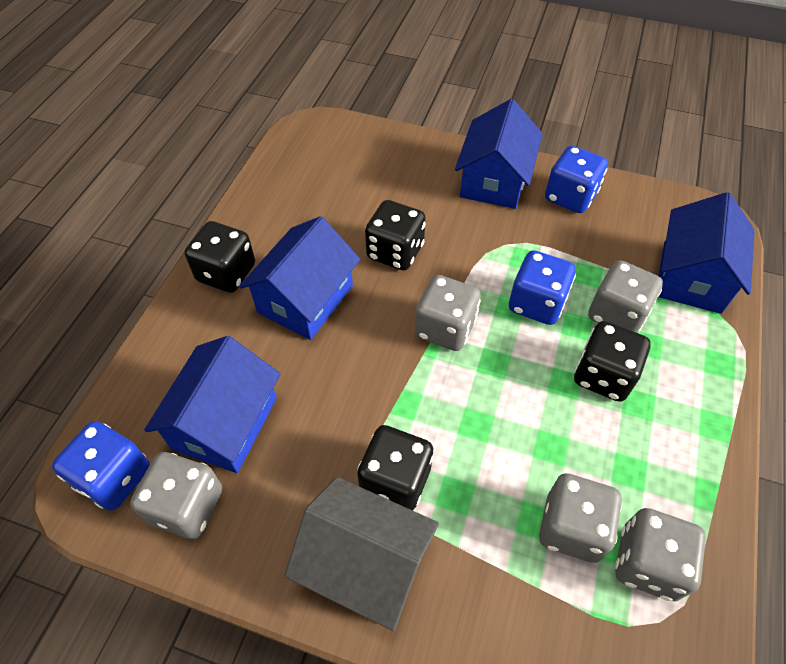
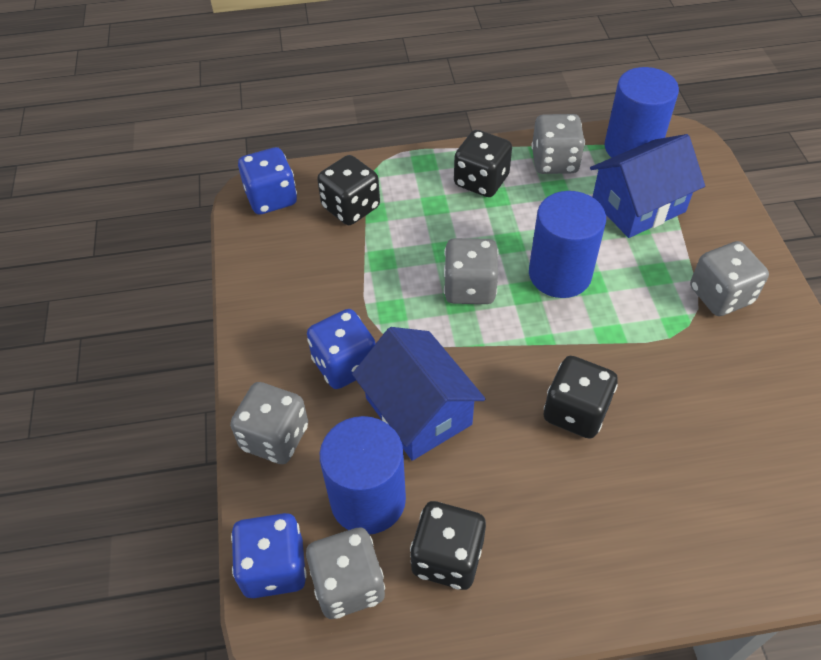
blue cylinder: 0 -> 3
blue house: 4 -> 2
grey house: 1 -> 0

